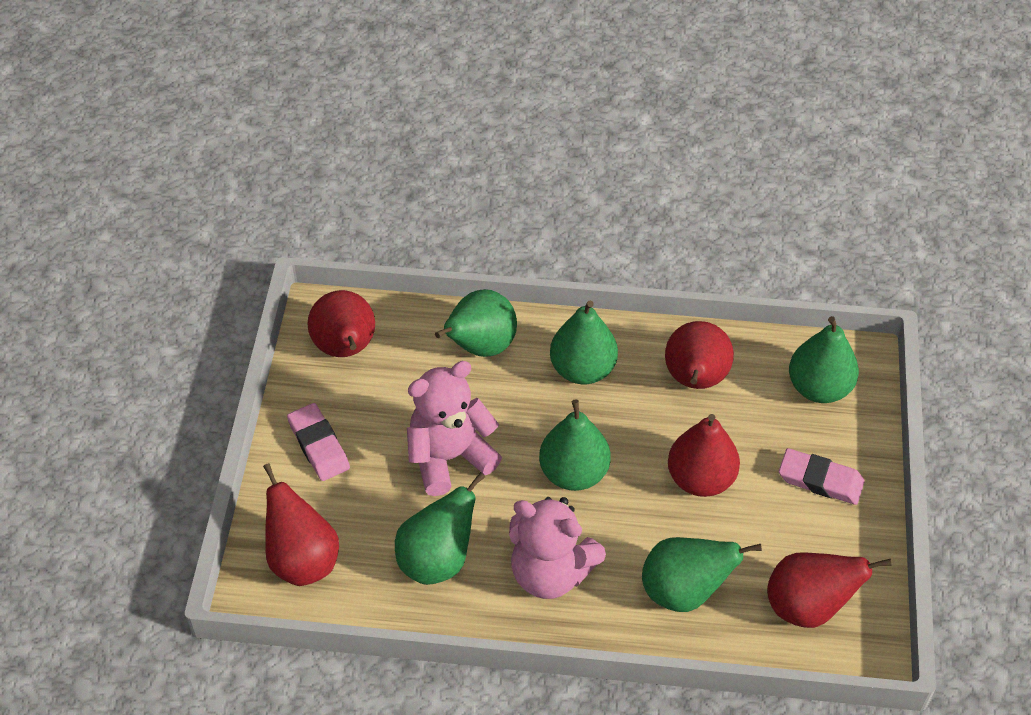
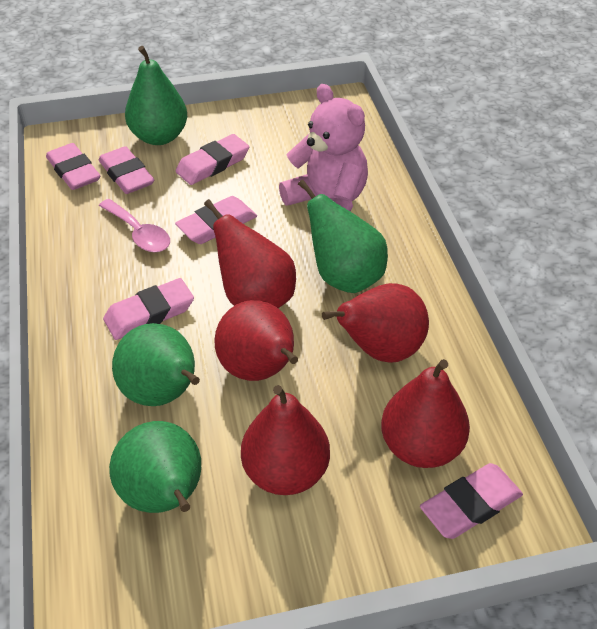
green pear: 6 -> 4
pink eraser: 2 -> 6
pink spoon: 0 -> 1
pink teddy bear: 2 -> 1

